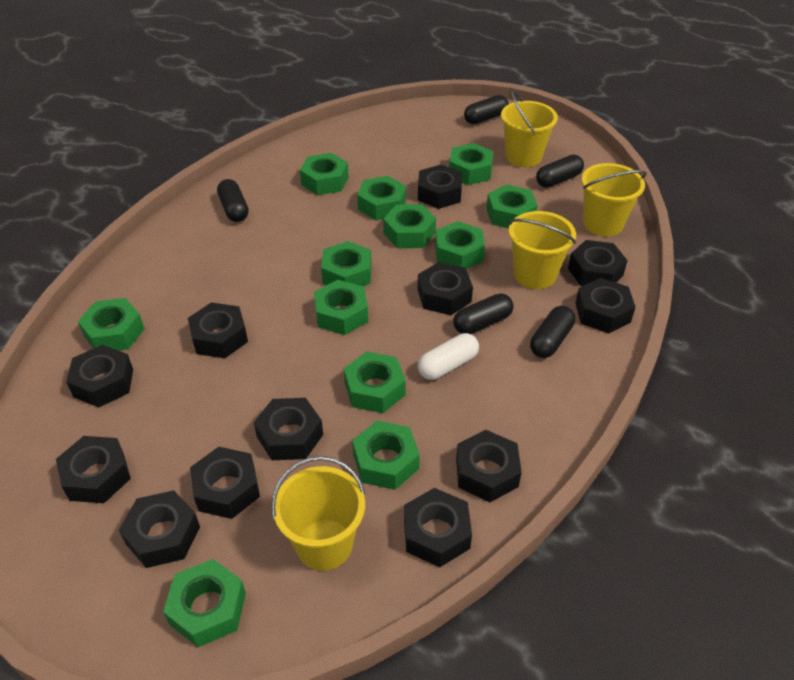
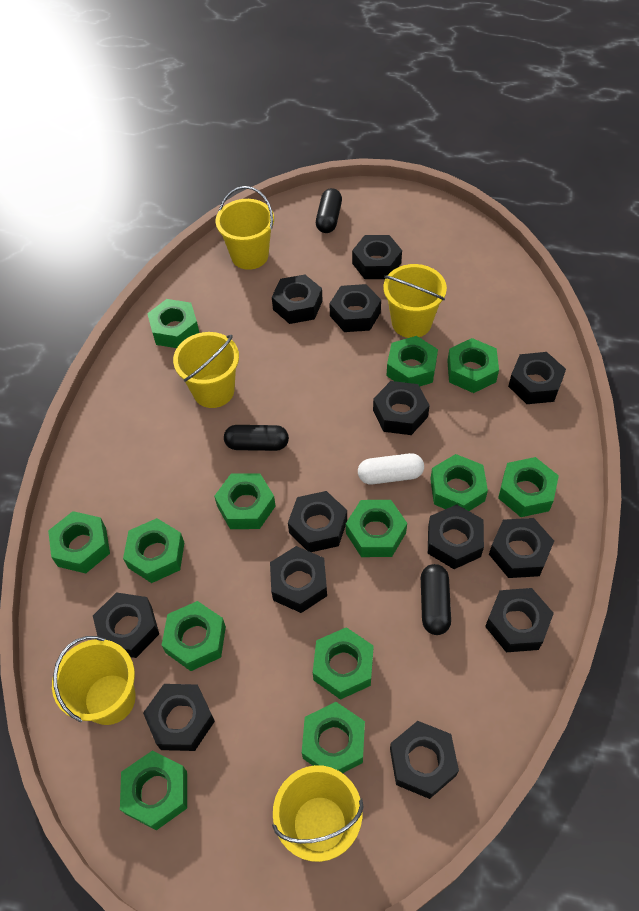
black capsule: 5 -> 3
black nut: 12 -> 13
green nut: 12 -> 13
yellow bucket: 4 -> 5

